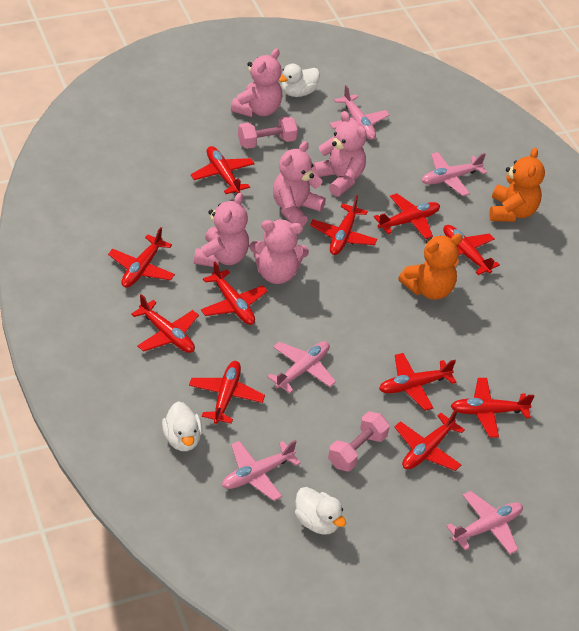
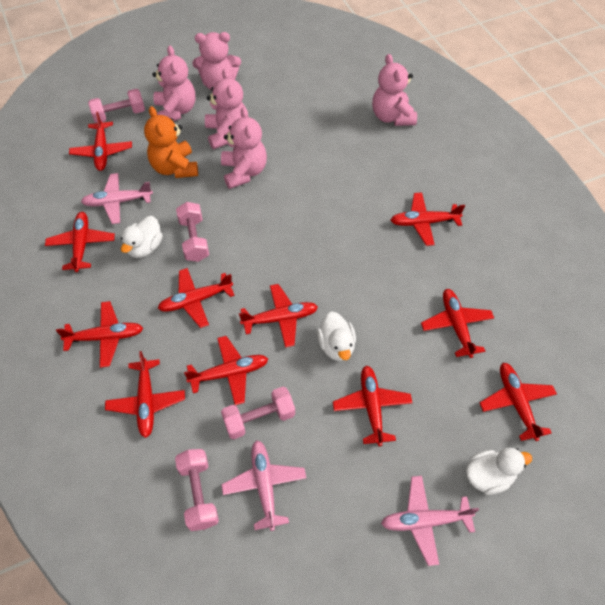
orange teddy bear: 2 -> 1
pink dumbbell: 2 -> 4
pink plane: 5 -> 3

